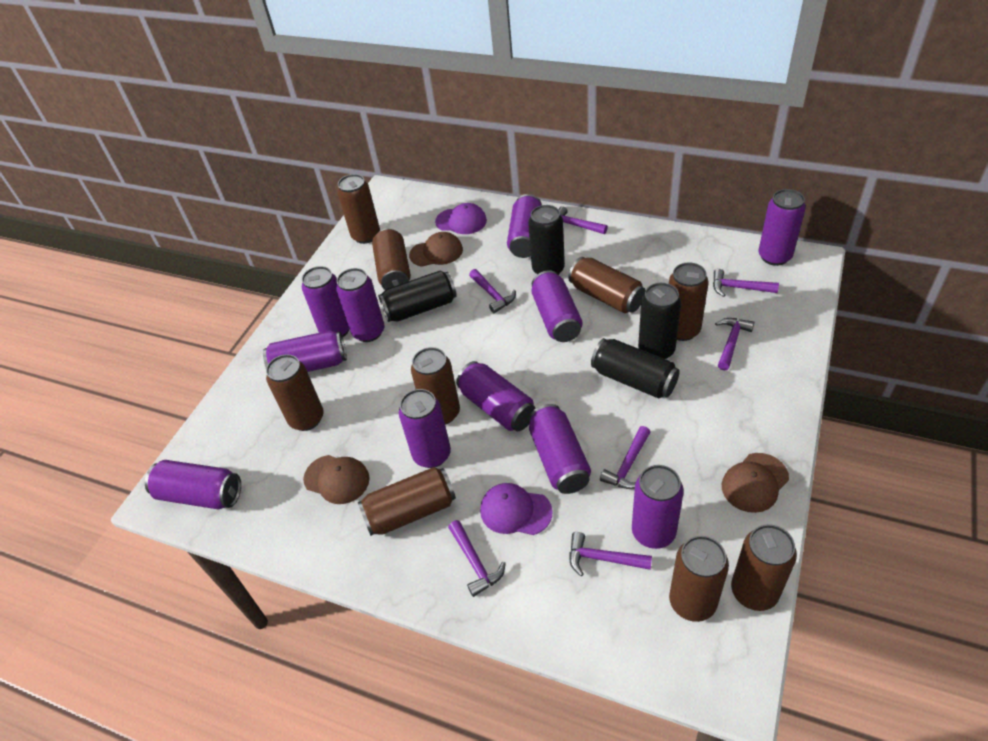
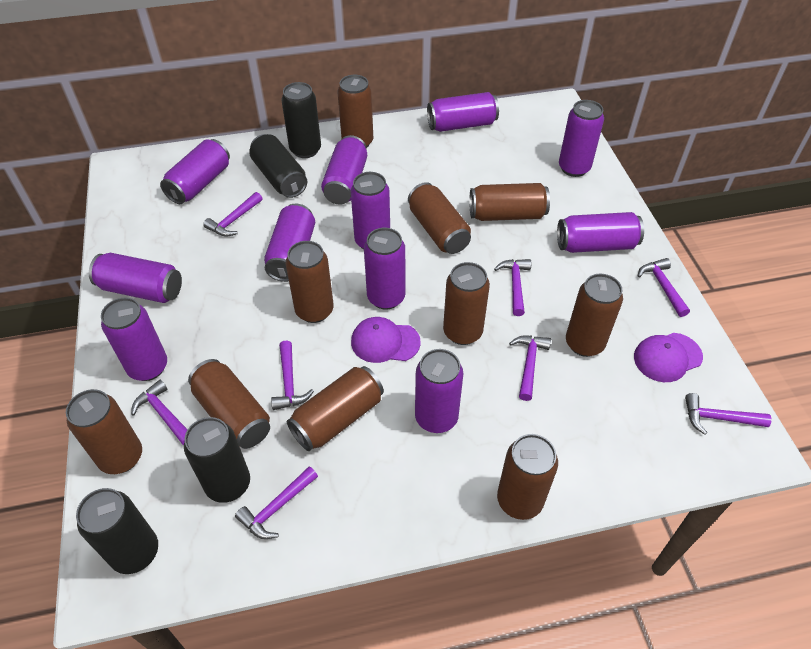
brown can: 9 -> 10
brown cap: 3 -> 0
purple hammer: 7 -> 8

